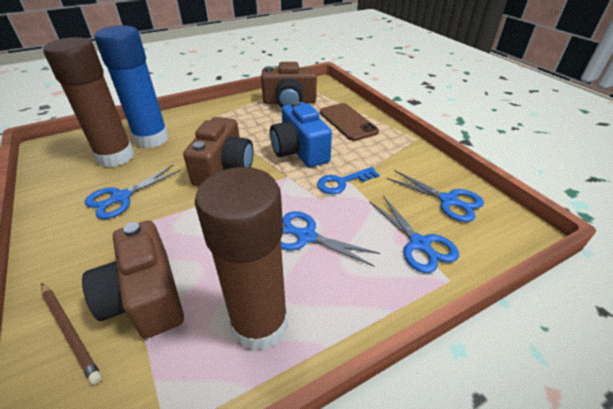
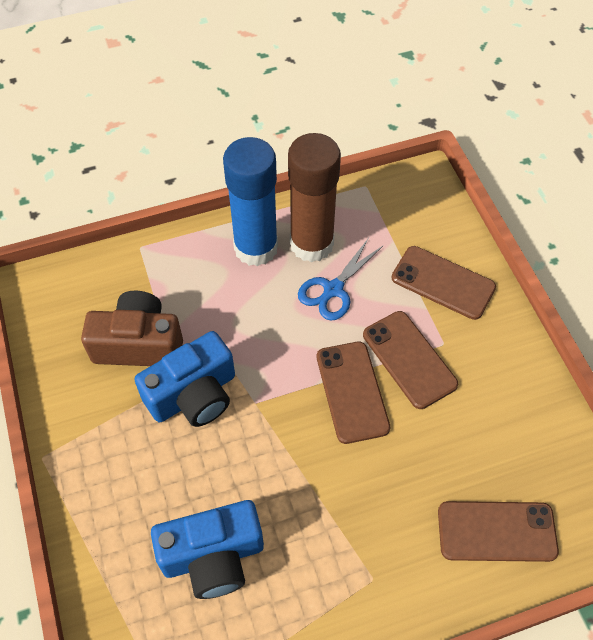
blue camera: 1 -> 2
blue key: 1 -> 0
blue scissors: 4 -> 1
brown camera: 3 -> 1
brown glue stick: 2 -> 1
brown pencil: 1 -> 0
brown phone: 1 -> 4

